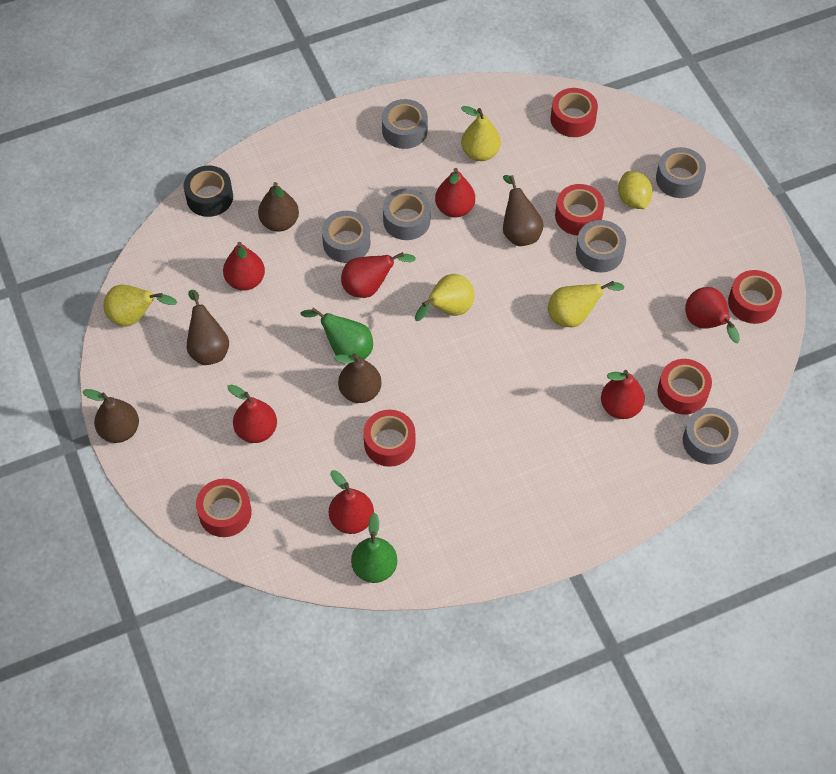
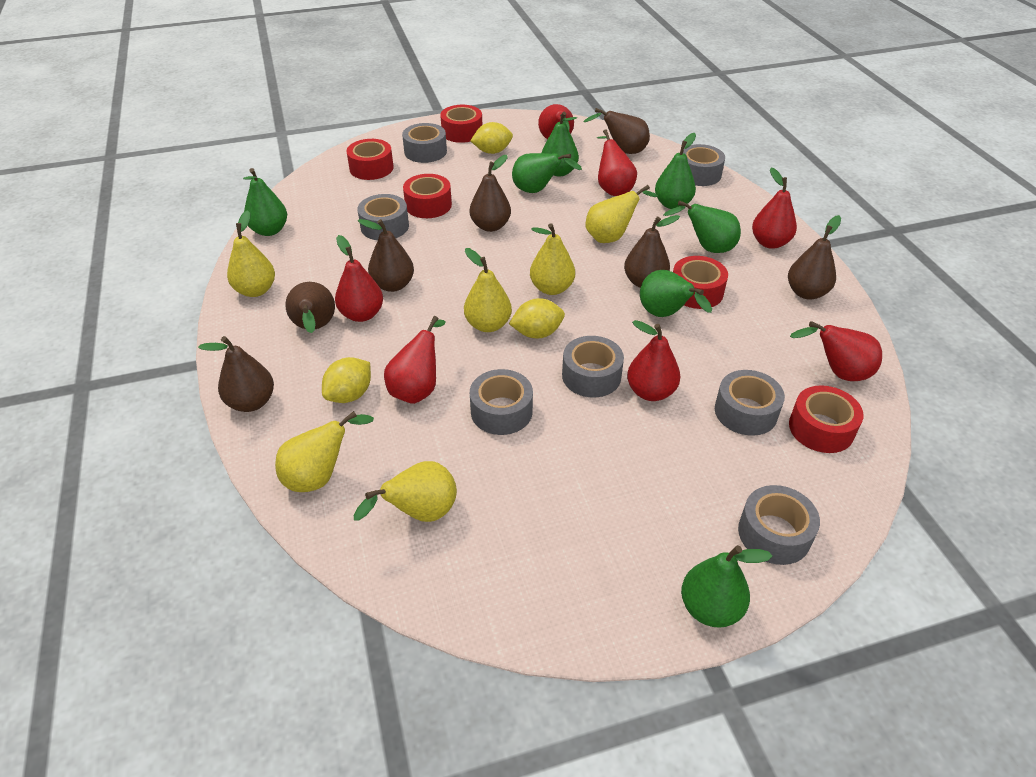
black tape: 1 -> 0
brown pear: 5 -> 7
green pear: 2 -> 7
grey tape: 6 -> 7
red tape: 6 -> 5
yellow lemon: 1 -> 3
yellow pear: 4 -> 6

